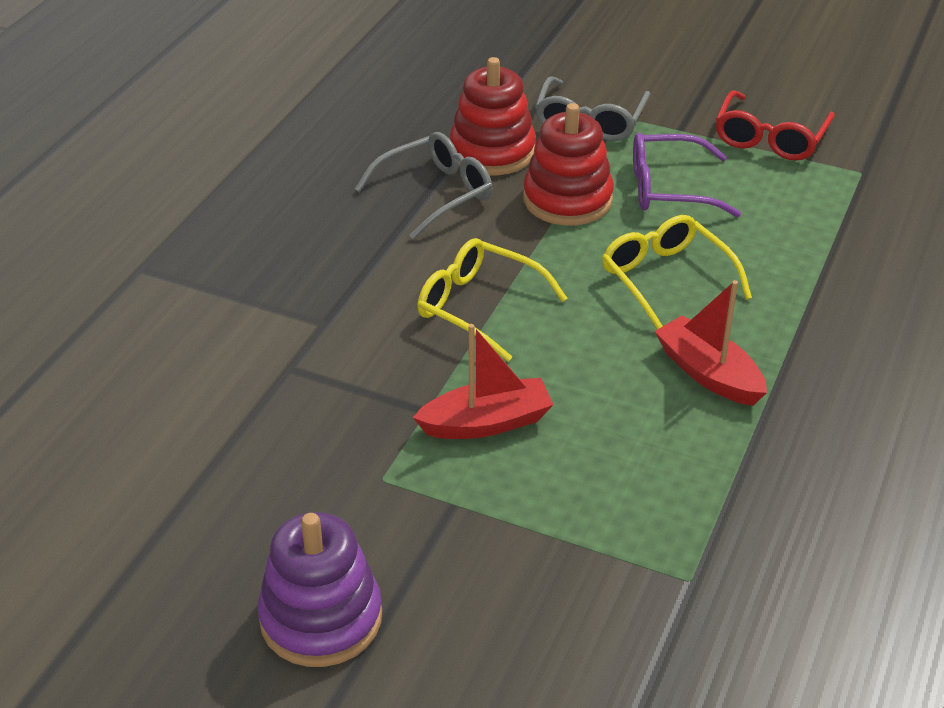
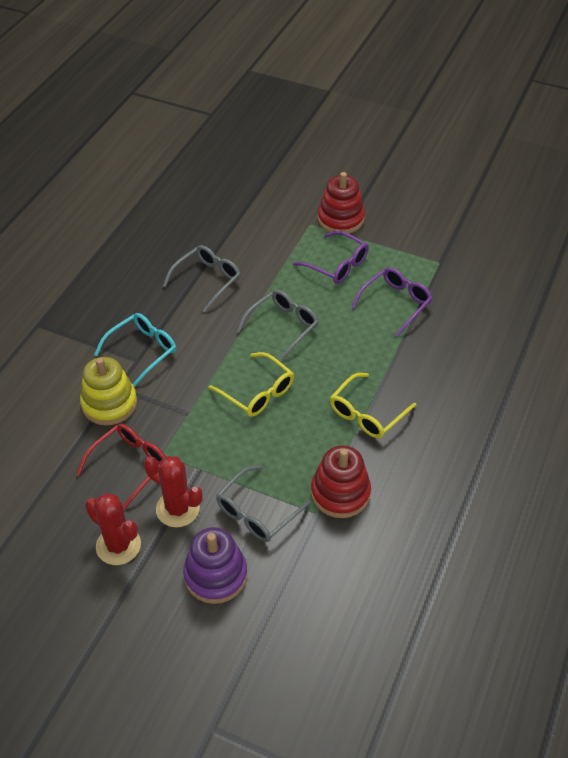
grey glasses: 2 -> 3
purple glasses: 1 -> 2
red boat: 2 -> 0
red cactus: 0 -> 2
turquoise glasses: 0 -> 1
yellow stacking toy: 0 -> 1

